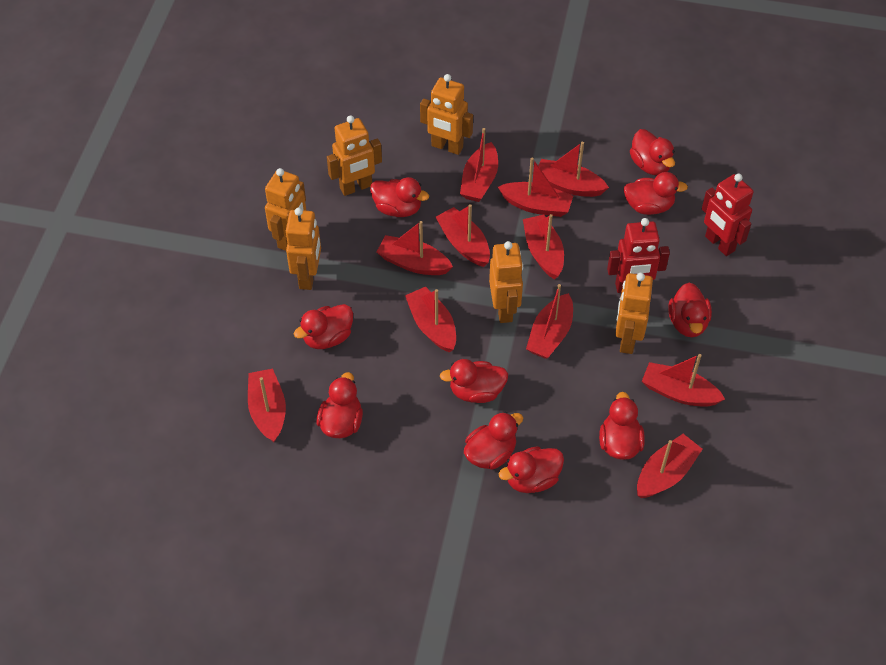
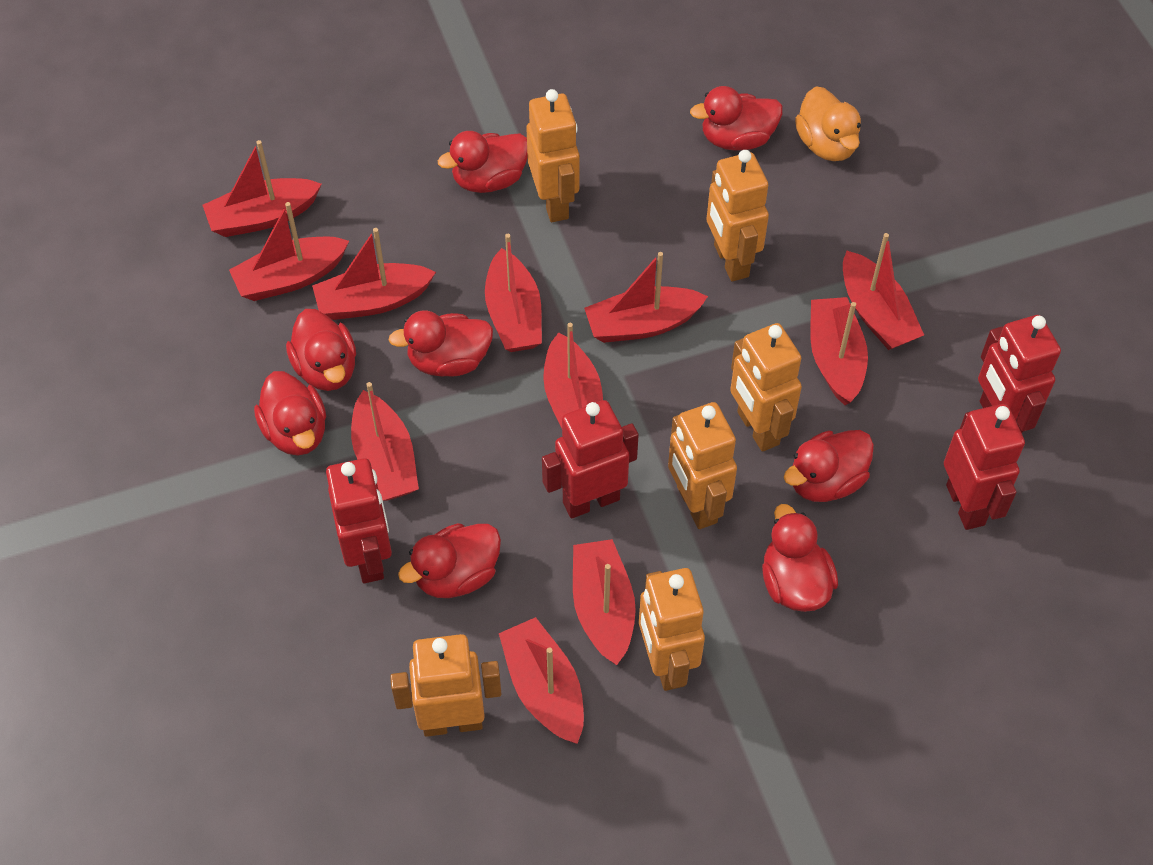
orange duck: 0 -> 1
red duck: 10 -> 8
red robot: 2 -> 4

